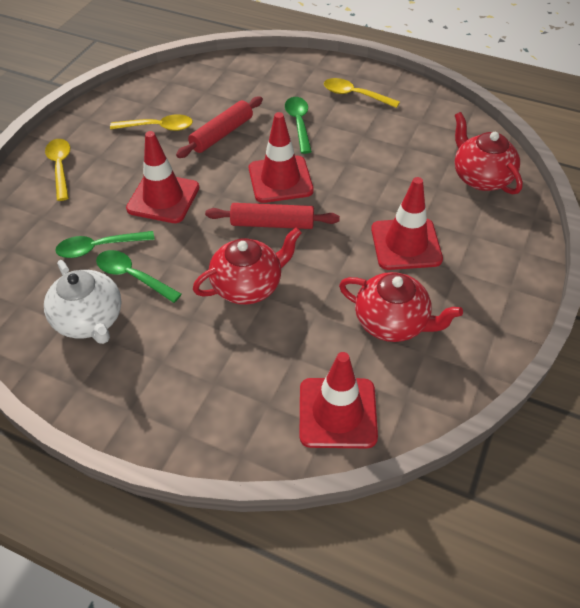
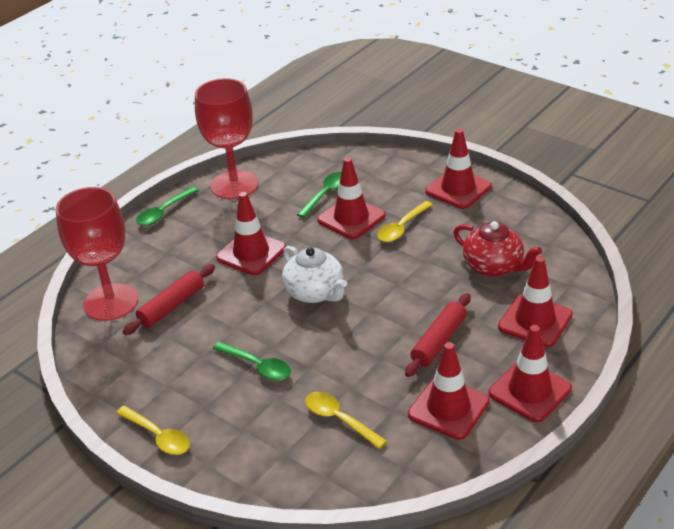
red goblet: 0 -> 2
red teapot: 3 -> 1
red traffic cone: 4 -> 6

